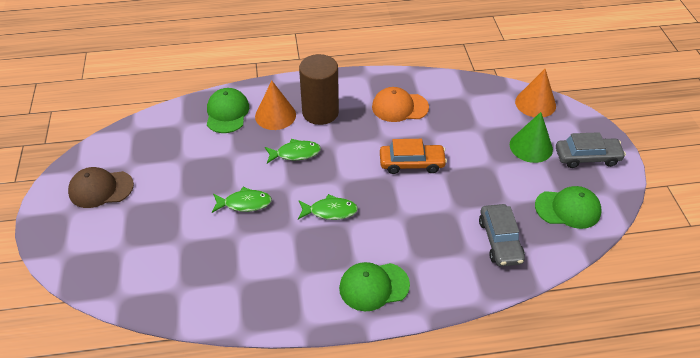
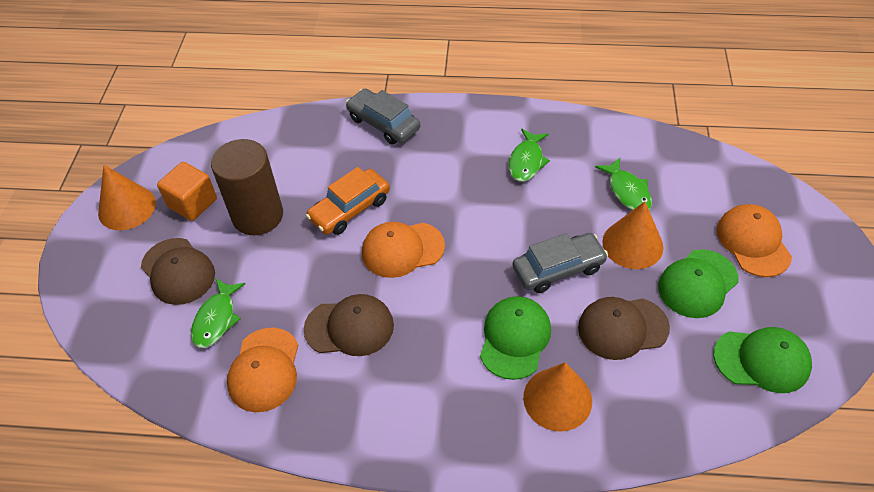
brown cap: 1 -> 3
green cone: 1 -> 0
orange cap: 1 -> 3
orange cone: 2 -> 3
orange cube: 0 -> 1

